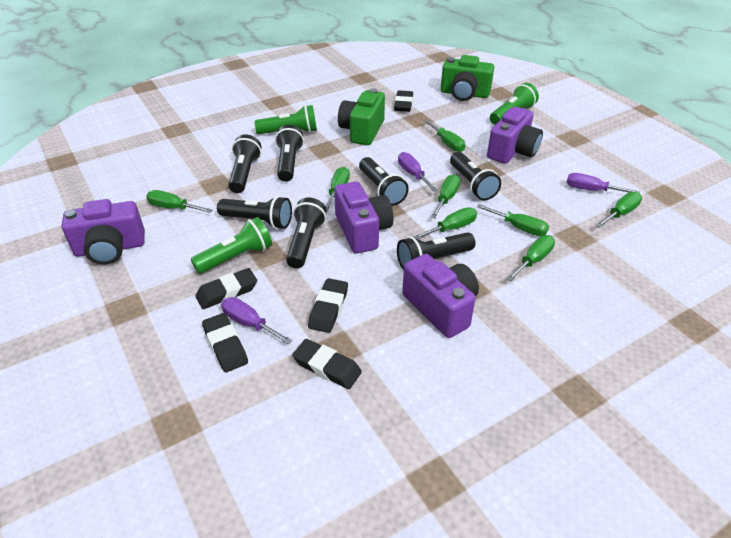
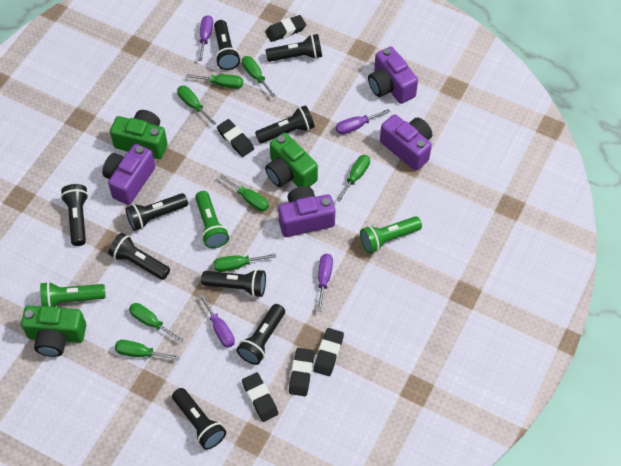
black flashlight: 7 -> 9
green camera: 2 -> 3
purple screwdriver: 3 -> 4

